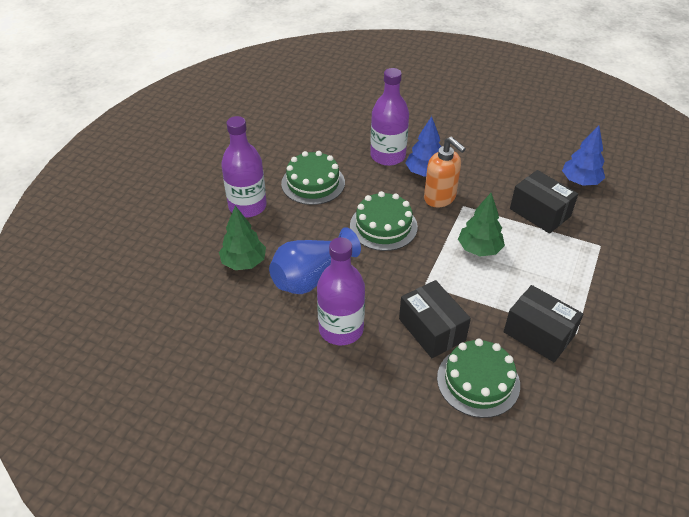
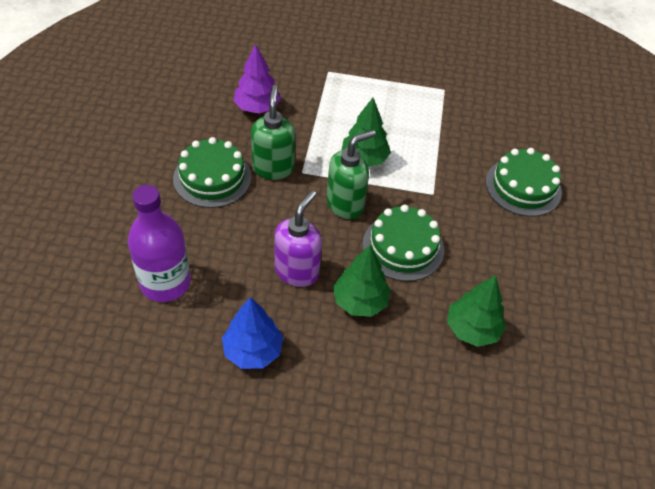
black box: 3 -> 0
blue tree: 2 -> 1
blue vase: 1 -> 0
green soap dispenser: 0 -> 2
green tree: 2 -> 3
orange soap dispenser: 1 -> 0
purple bottle: 3 -> 1
purple soap dispenser: 0 -> 1
purple tree: 0 -> 1

